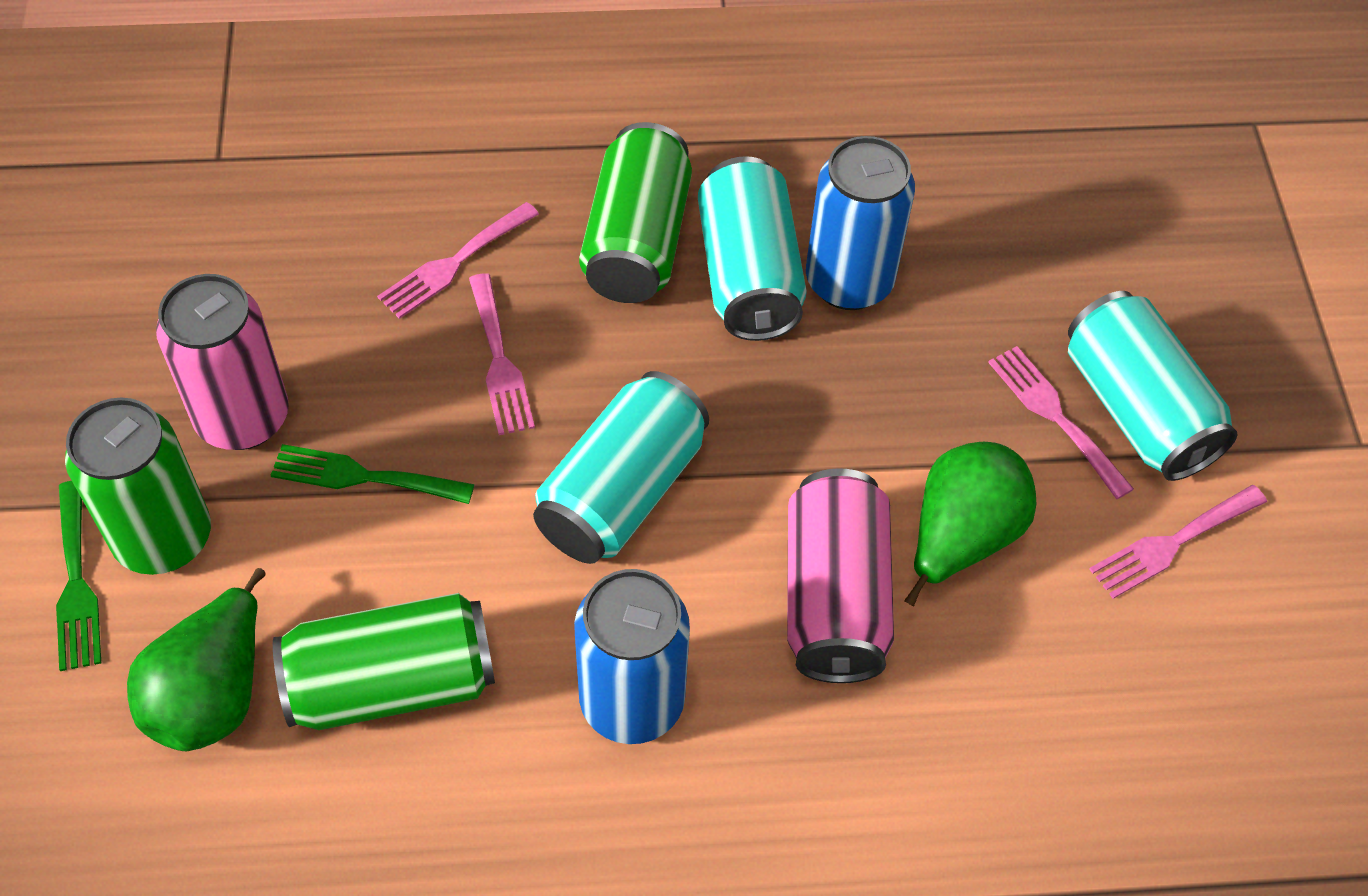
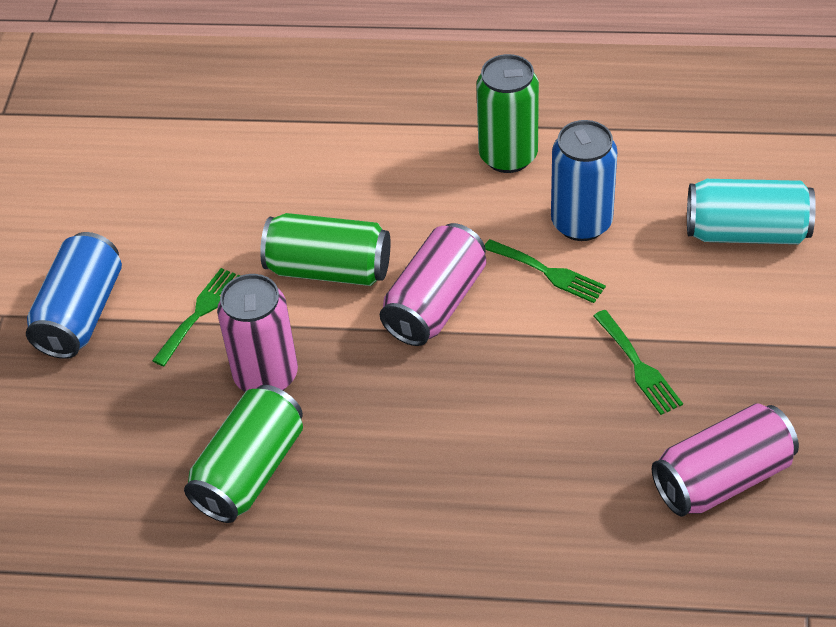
green fork: 2 -> 3
green pear: 2 -> 0
pink can: 2 -> 3
pink fork: 4 -> 0
turquoise can: 3 -> 1

